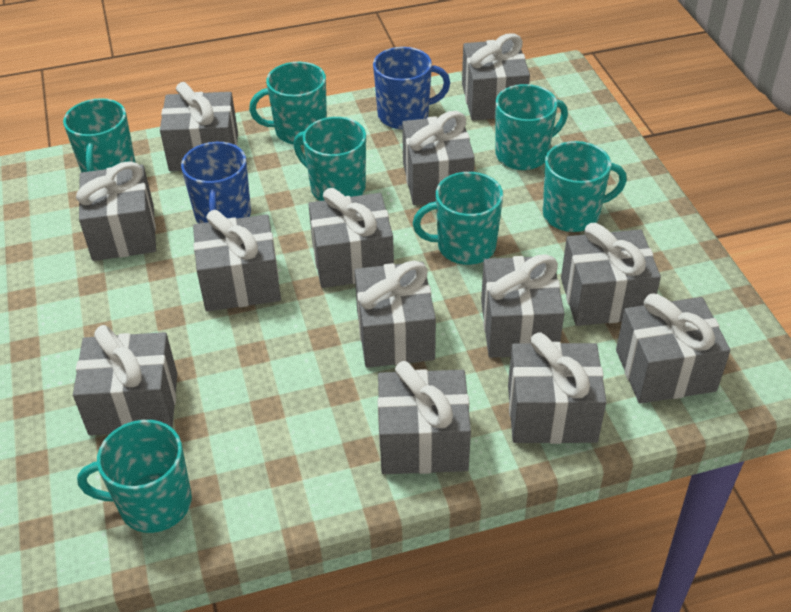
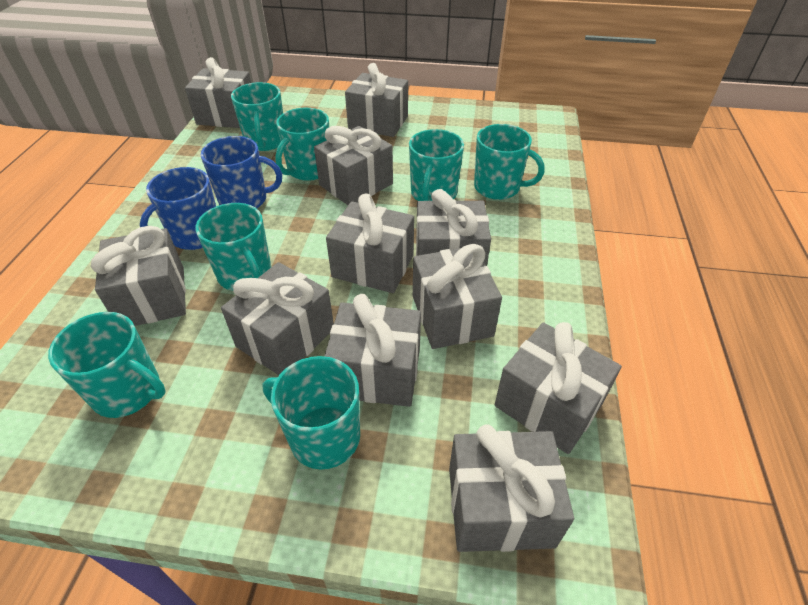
grey gift: 13 -> 11

